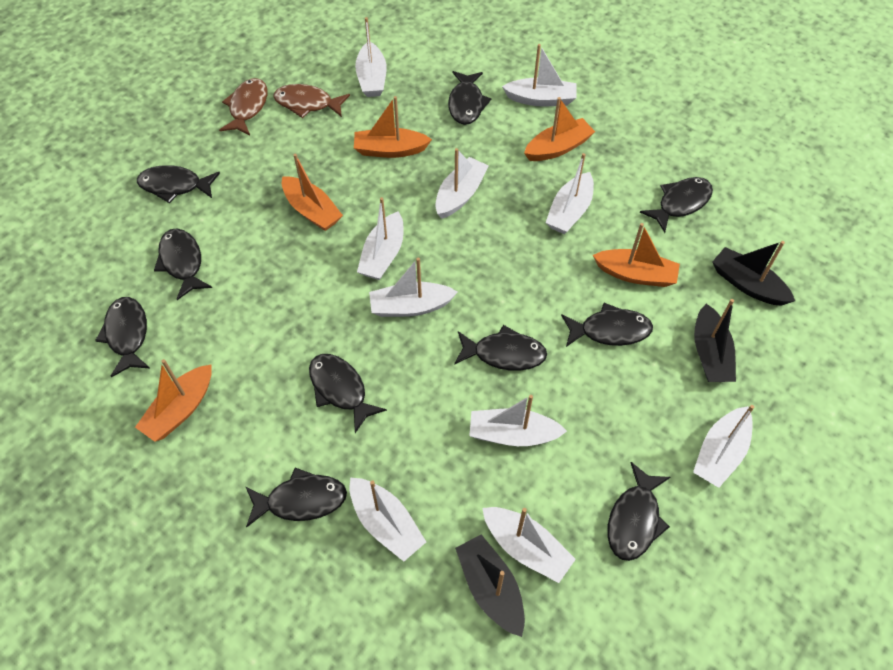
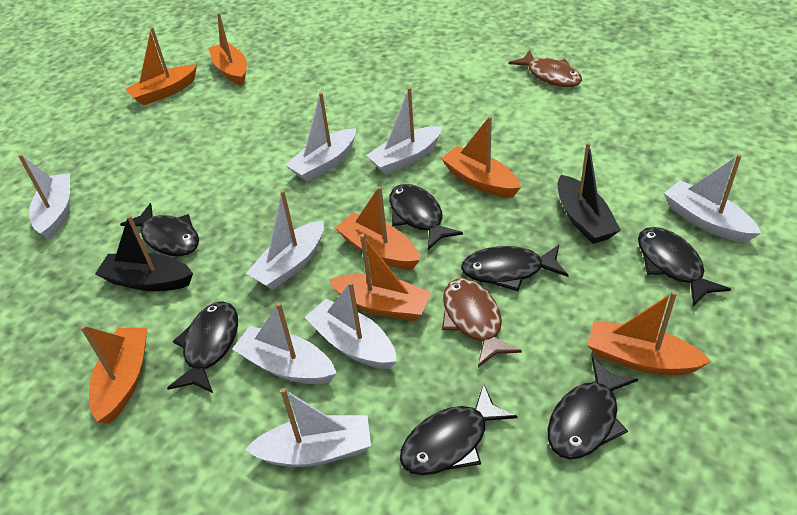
black boat: 3 -> 2
black fish: 10 -> 7
orange boat: 5 -> 7
white boat: 10 -> 8

